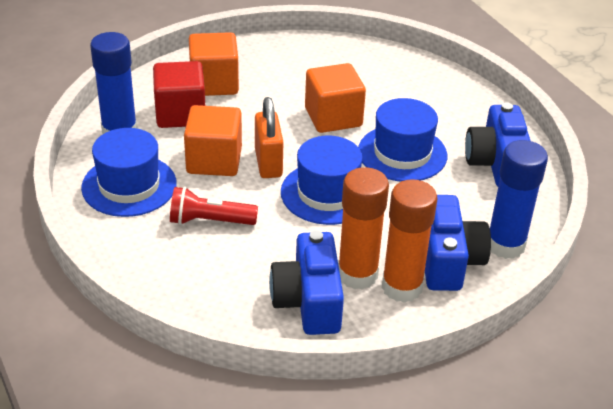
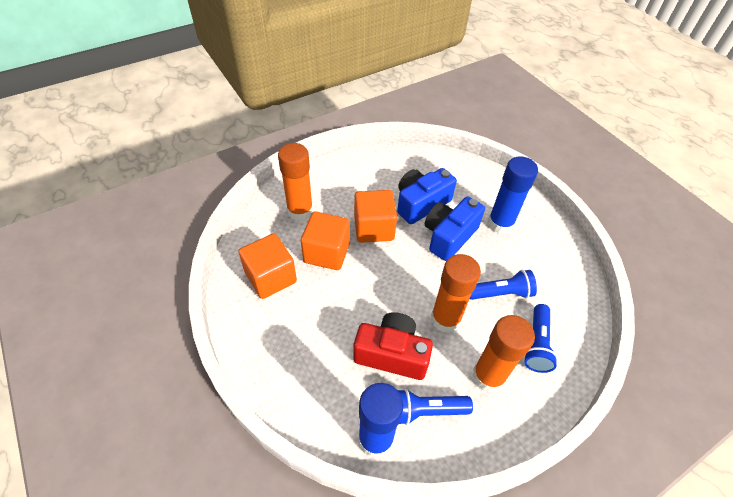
blue camera: 3 -> 2
blue flashlight: 0 -> 3
blue hat: 3 -> 0
orange glue stick: 2 -> 3
orange padlock: 1 -> 0
red camera: 0 -> 1
red cube: 1 -> 0
red flashlight: 1 -> 0

